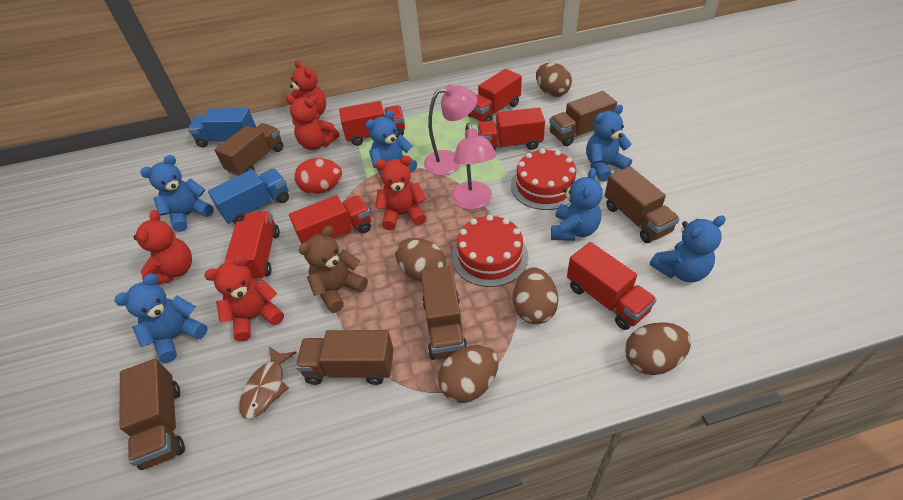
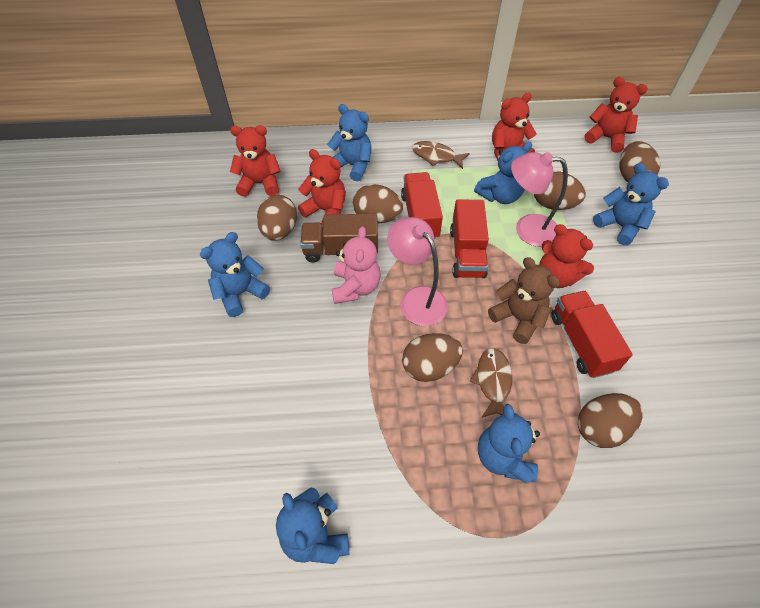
blue truck: 2 -> 0
brown egg: 5 -> 6
brown fish: 1 -> 2
brown truck: 6 -> 1
pink teddy bear: 0 -> 1
red cake: 2 -> 0
red egg: 1 -> 0
red truck: 6 -> 3

